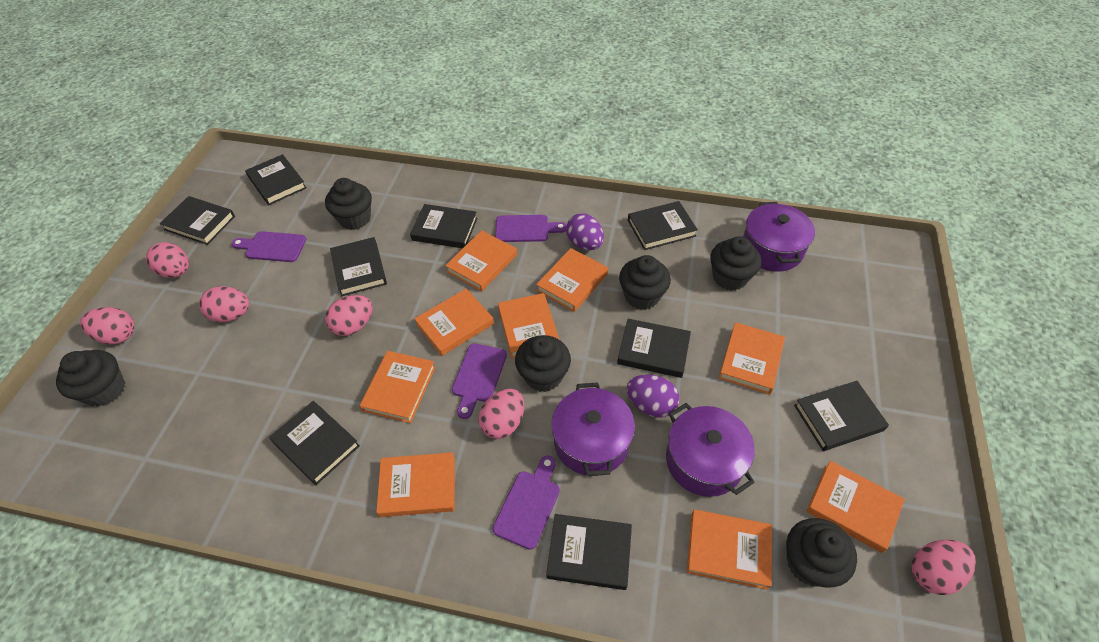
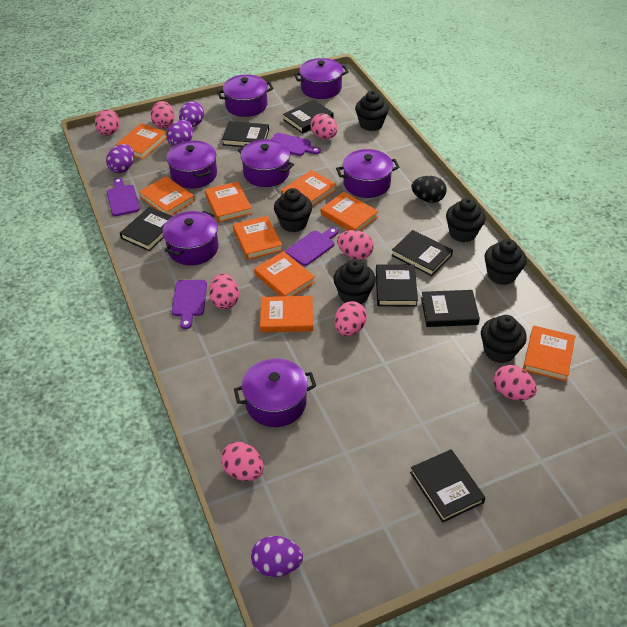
black book: 9 -> 7
black egg: 0 -> 1
pink egg: 6 -> 8
purple egg: 2 -> 4
purple pot: 3 -> 7

